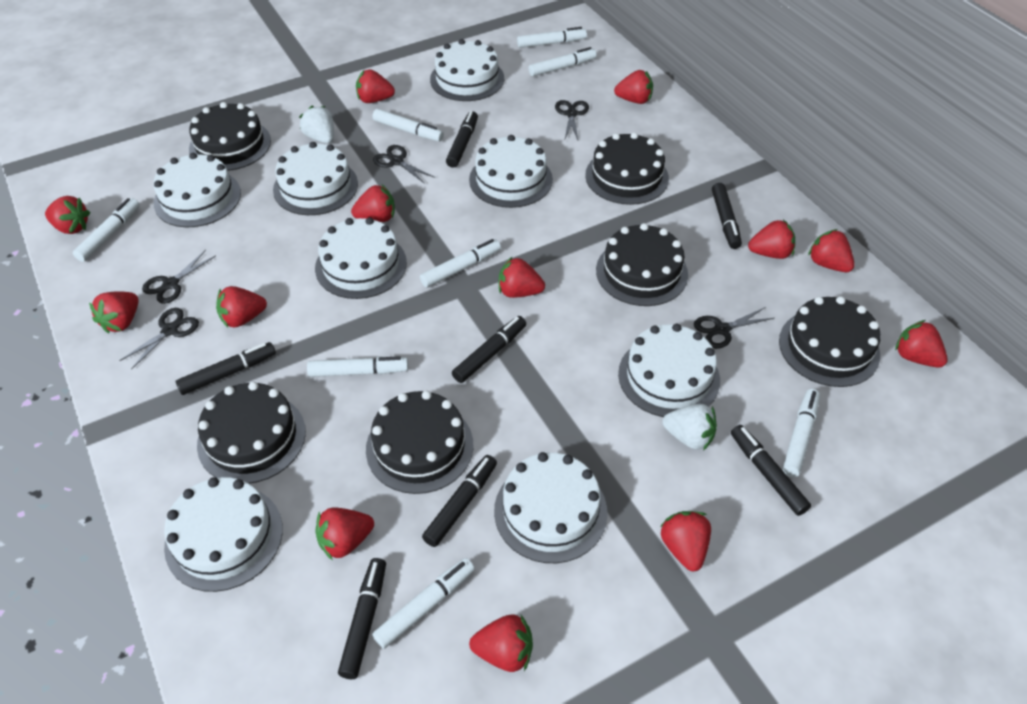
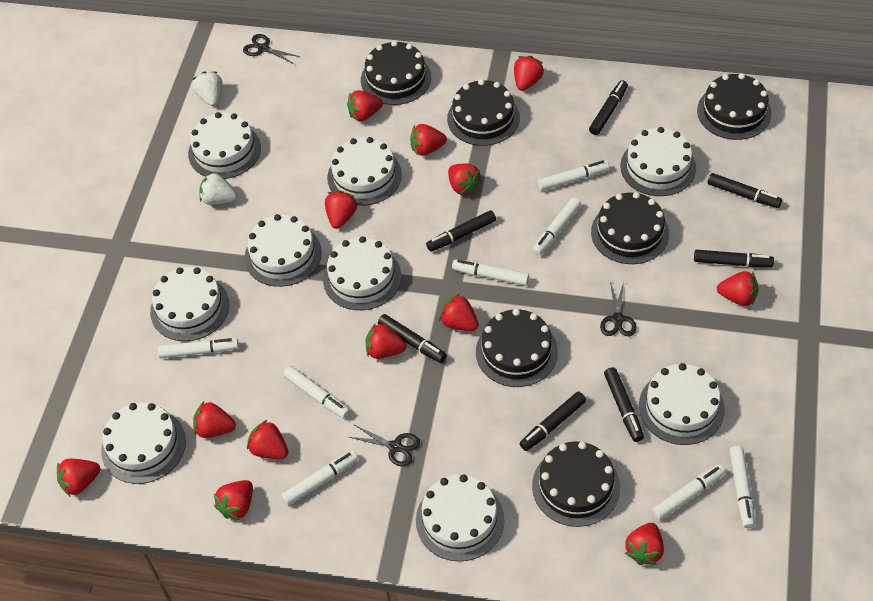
black scissors: 5 -> 3
white cake: 8 -> 9

